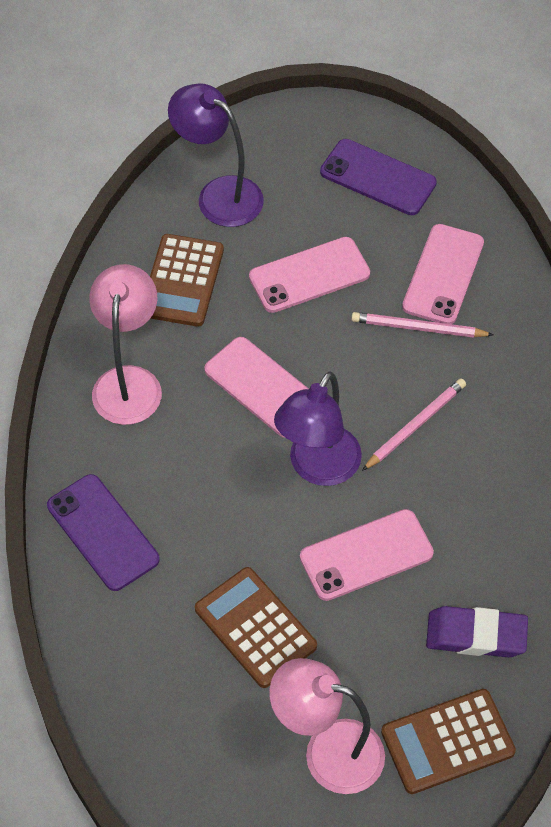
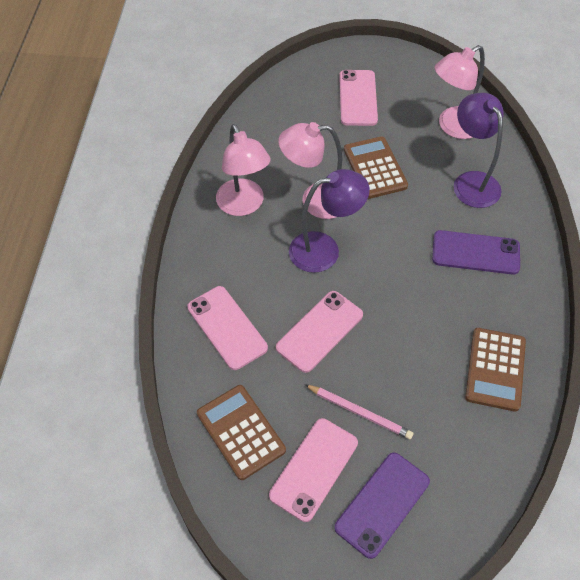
pink lamp: 2 -> 3
pink pencil: 2 -> 1
purple eraser: 1 -> 0

